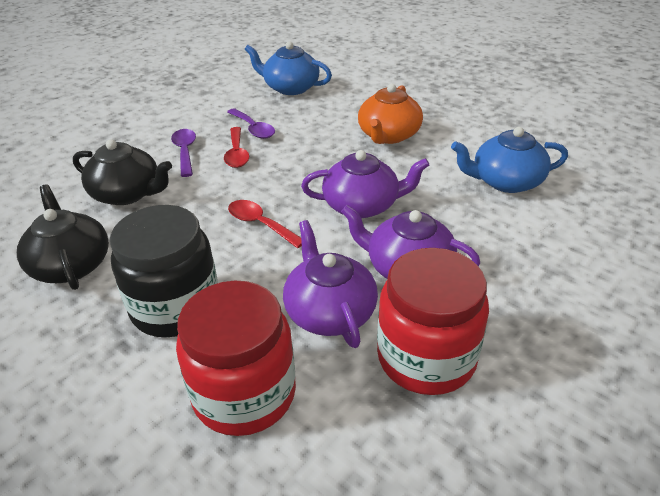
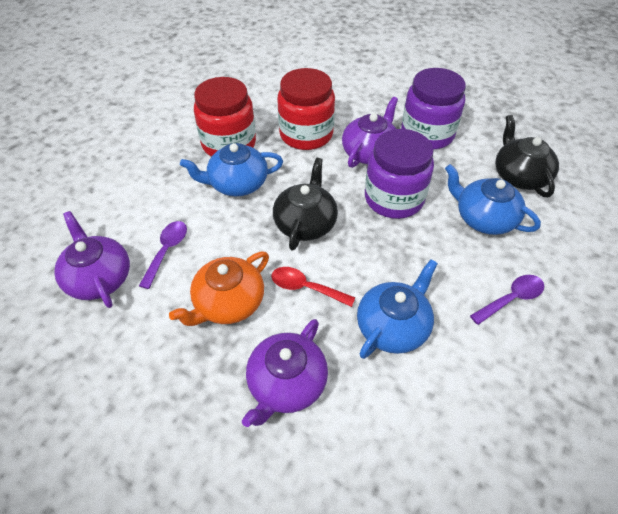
black jar: 1 -> 0
blue teapot: 2 -> 3
purple jar: 0 -> 2
red spoon: 2 -> 1

